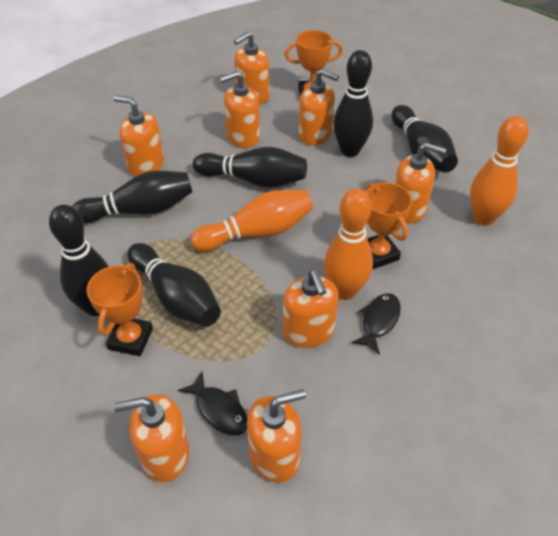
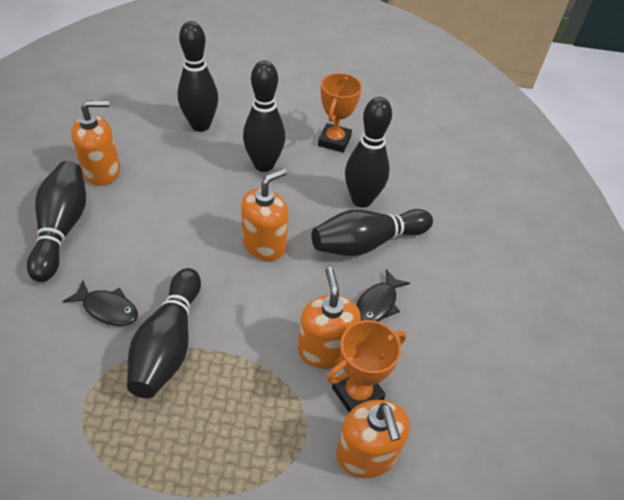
orange bowling pin: 3 -> 0
orange soap dispenser: 8 -> 4
orange trophy: 3 -> 2

